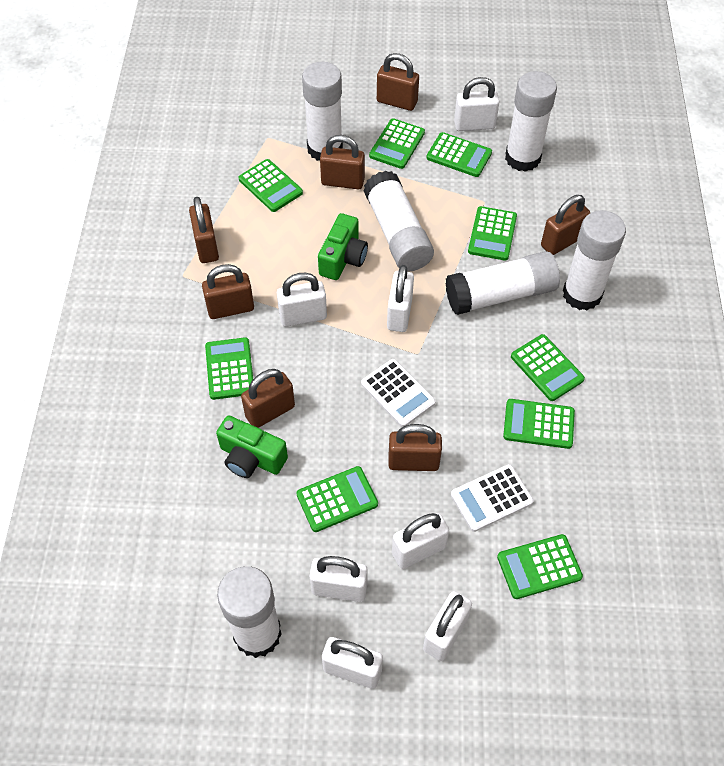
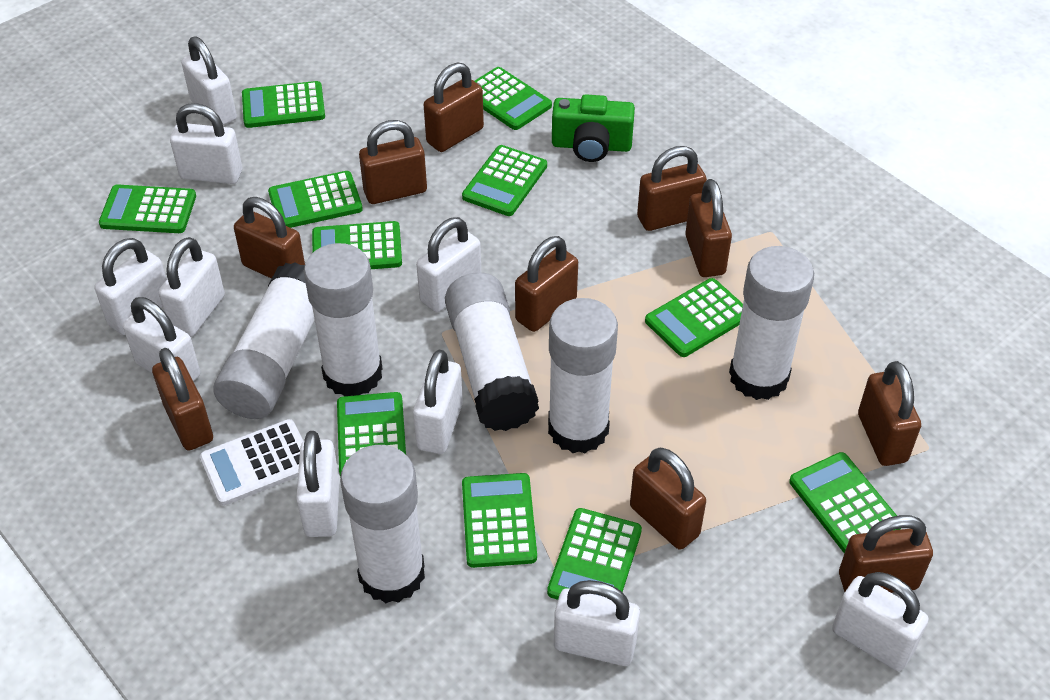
brown padlock: 7 -> 10
green calculator: 9 -> 11
green camera: 2 -> 1
white calculator: 2 -> 1
white padlock: 7 -> 10

